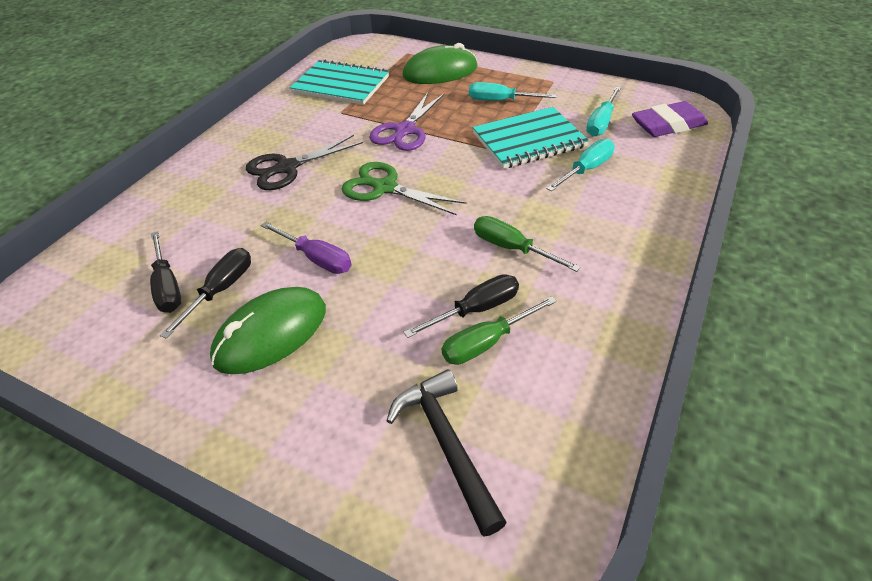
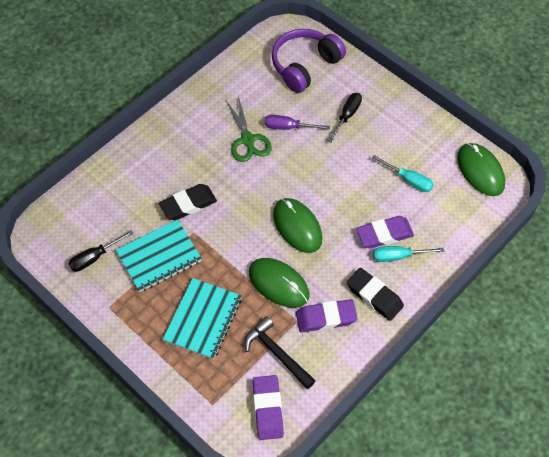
black eraser: 0 -> 2
black scissors: 1 -> 0
black screwdriver: 3 -> 2
green mouse: 2 -> 3
green screwdriver: 2 -> 0
purple eraser: 1 -> 3
purple headphones: 0 -> 1
purple scissors: 1 -> 0
turquoise screwdriver: 3 -> 2

